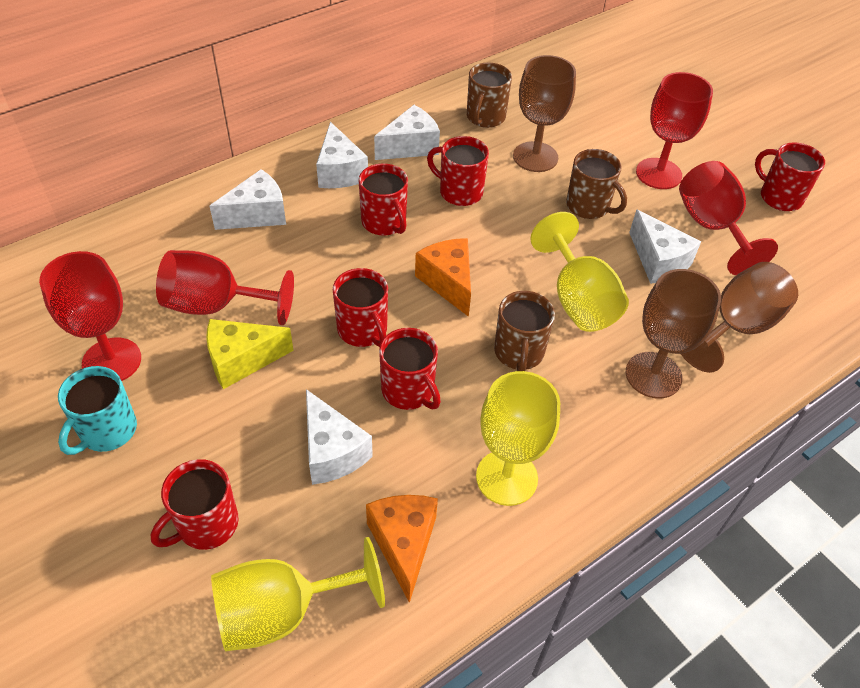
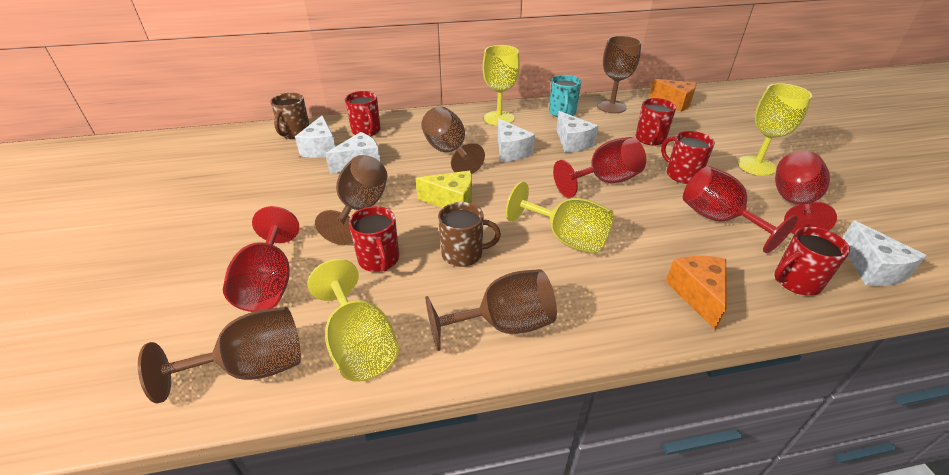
brown goblet: 3 -> 5
brown mug: 3 -> 2
red mug: 6 -> 5
yellow goblet: 3 -> 4

